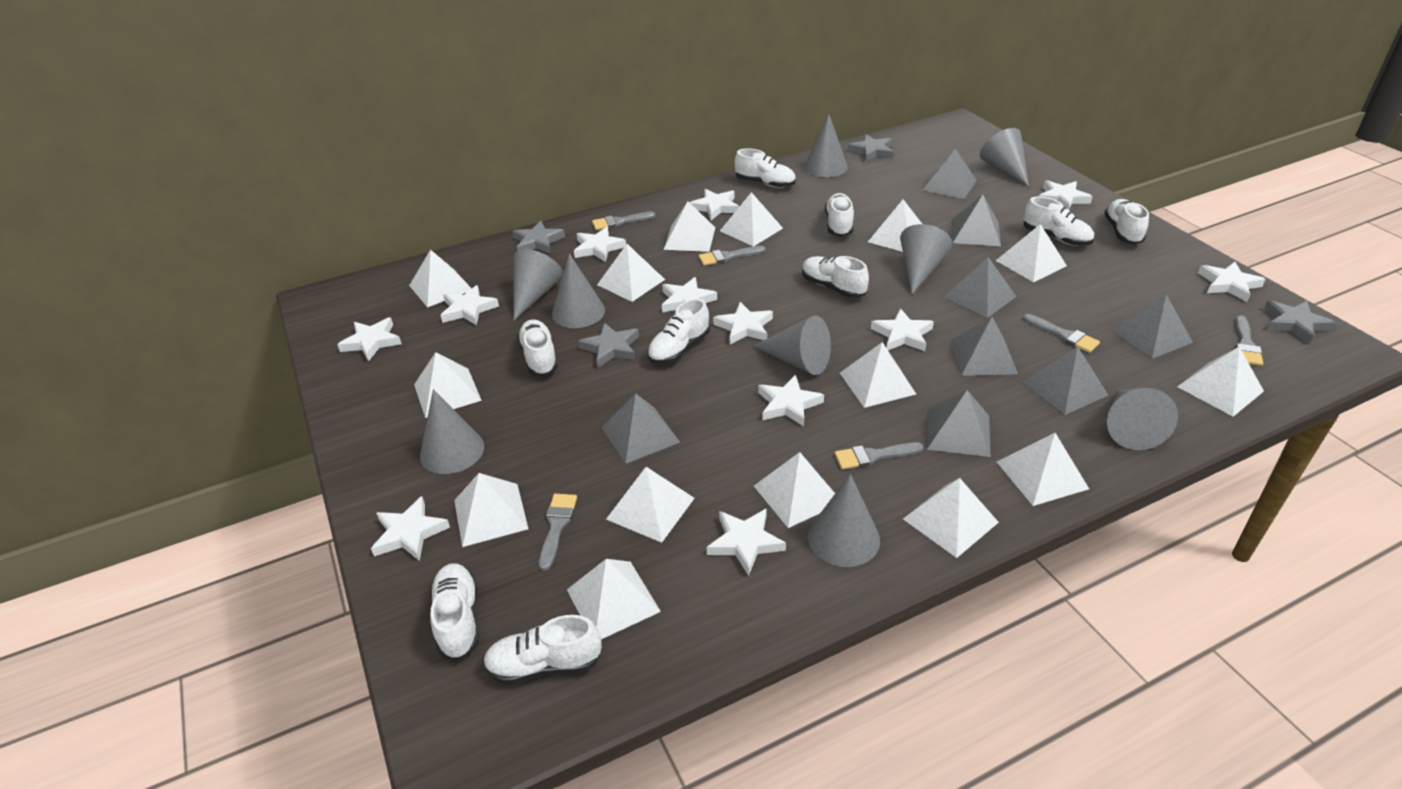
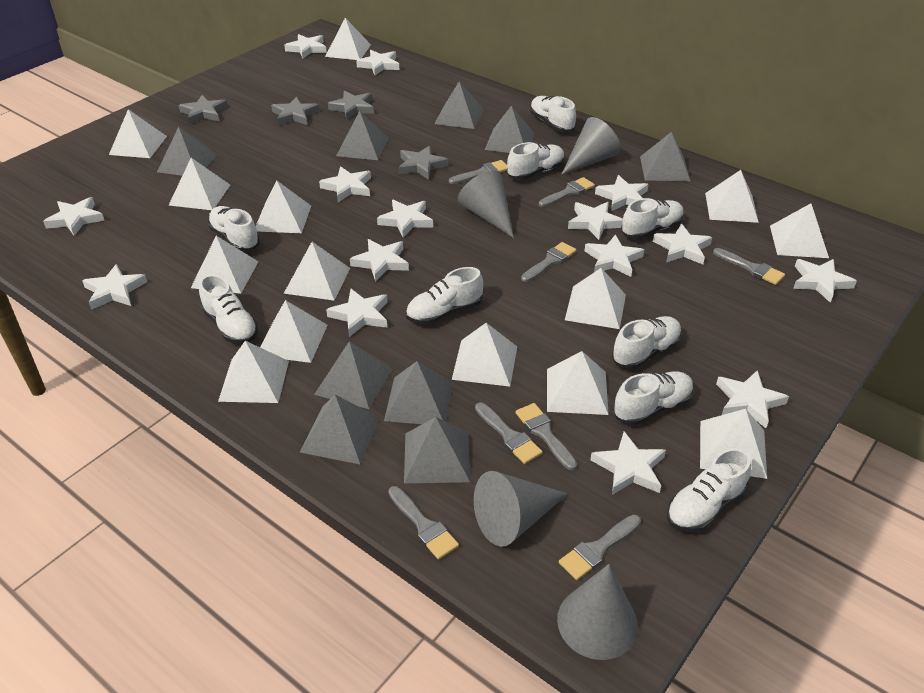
grey brush: 6 -> 8
grey cone: 9 -> 4
grey pyramid: 8 -> 9
white pyramid: 15 -> 14
white star: 12 -> 15

